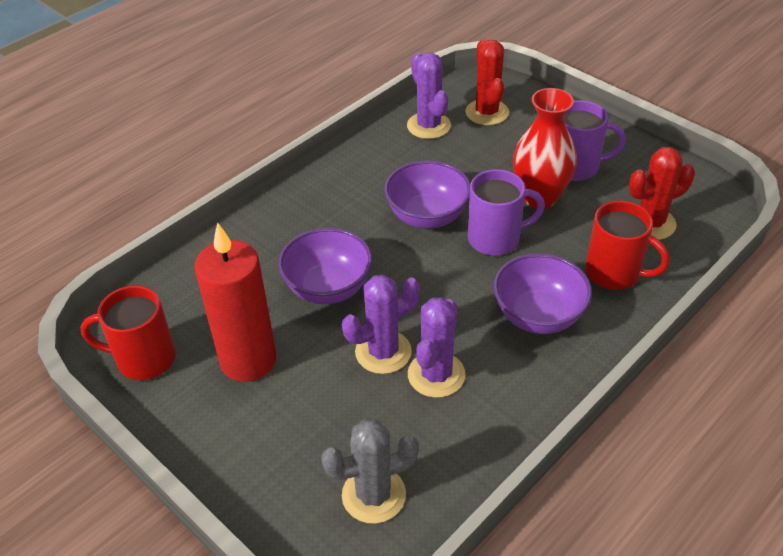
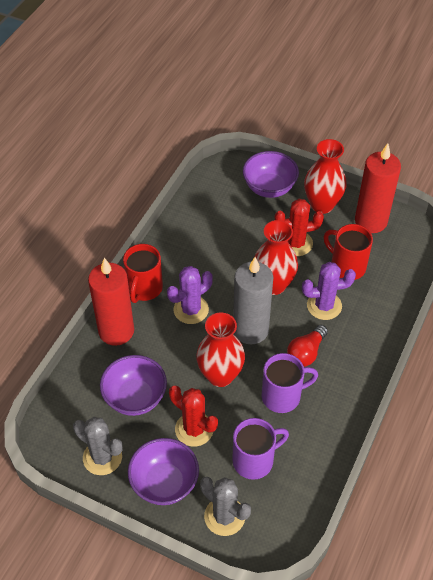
grey cactus: 1 -> 2
grey candle: 0 -> 1
purple cactus: 3 -> 2
red candle: 1 -> 2
red light bulb: 0 -> 1
red vase: 1 -> 3

